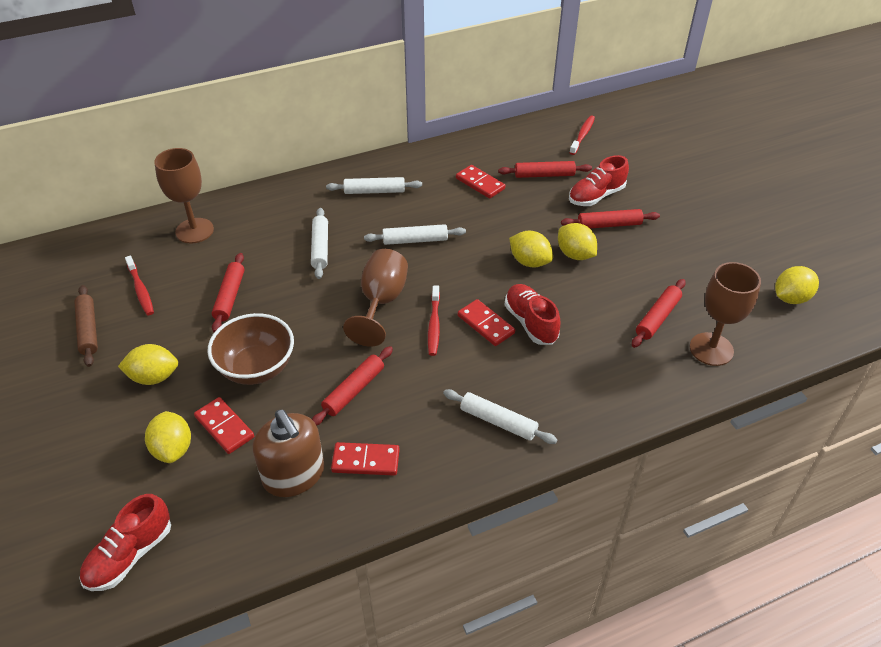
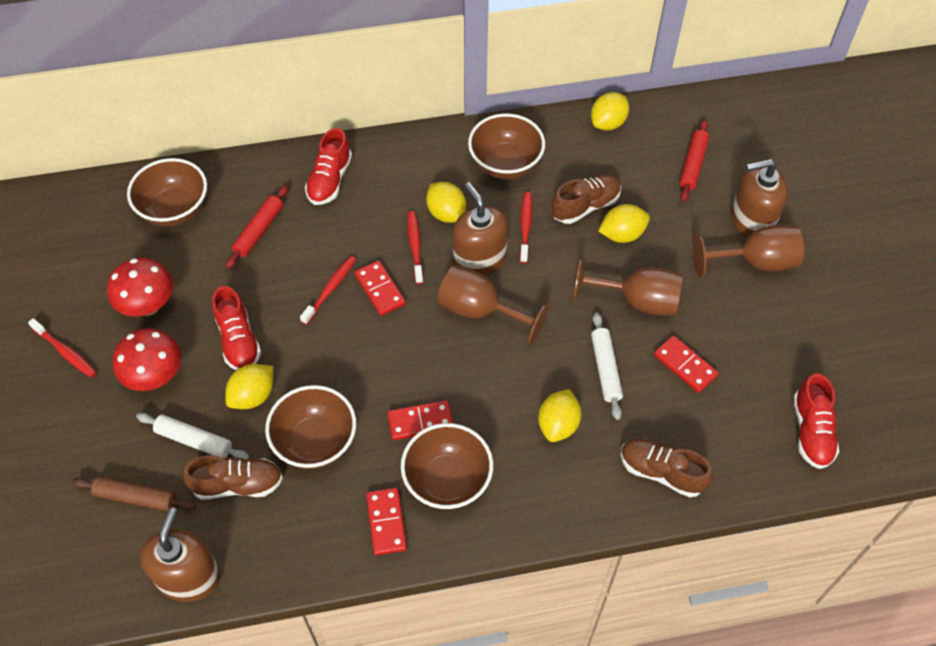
brown bowl: 1 -> 4
brown shoe: 0 -> 3
brown soap dispenser: 1 -> 3
red mushroom: 0 -> 2
red rolling pin: 5 -> 2
red toothbrush: 3 -> 4
white rolling pin: 4 -> 2

